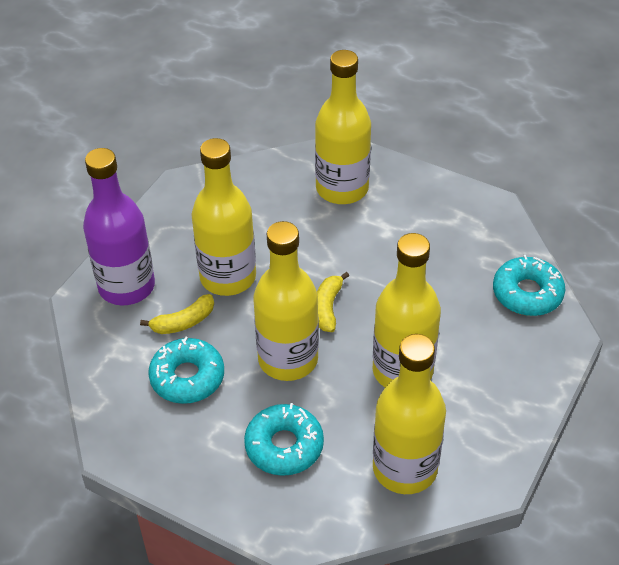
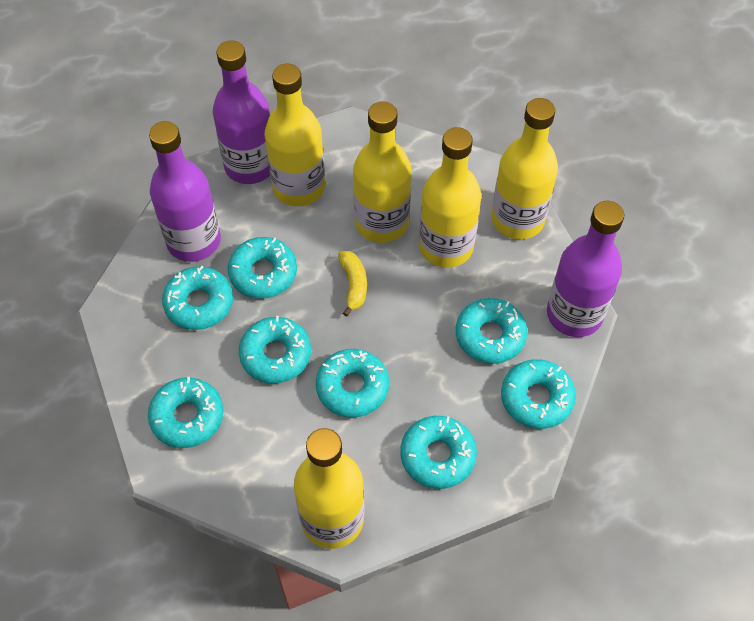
purple bottle: 1 -> 3
turquoise donut: 3 -> 8
yellow banana: 2 -> 1

